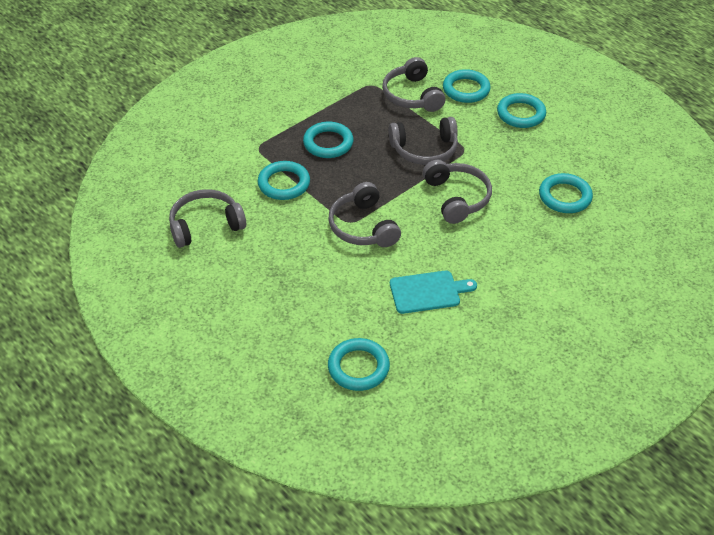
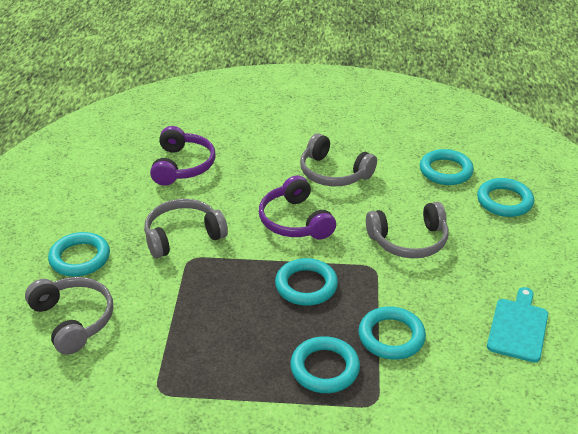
grey headphones: 5 -> 4
purple headphones: 0 -> 2

